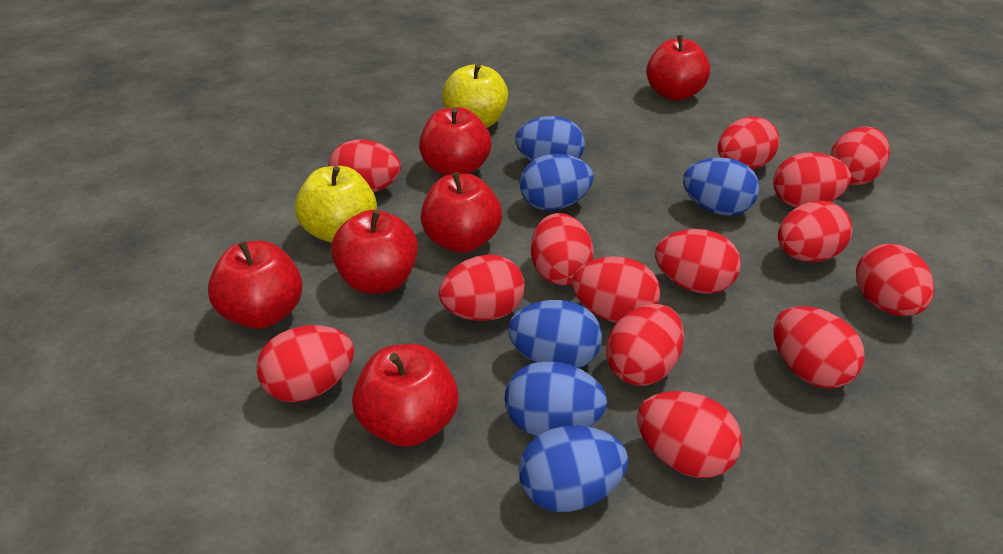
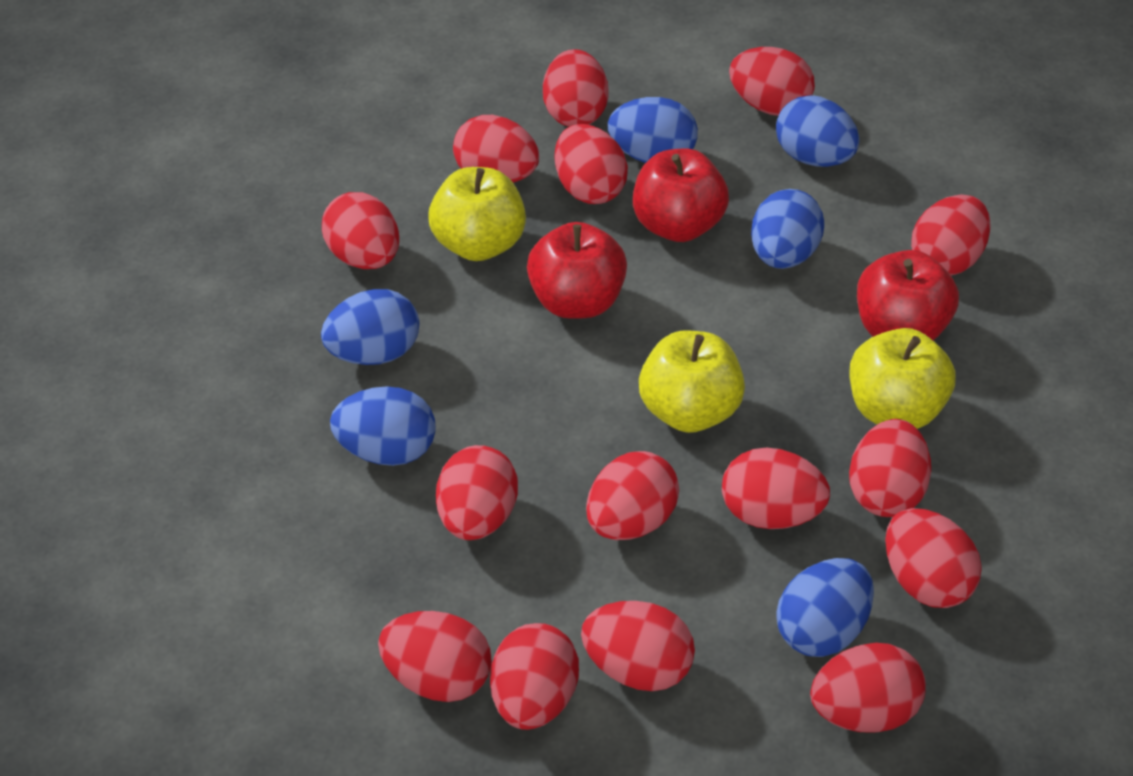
red apple: 6 -> 3
red egg: 14 -> 15
yellow apple: 2 -> 3

